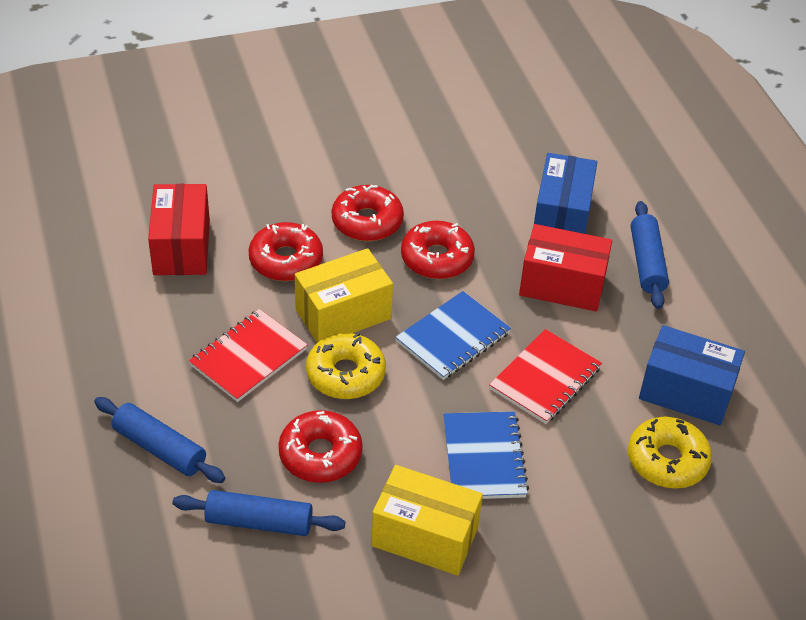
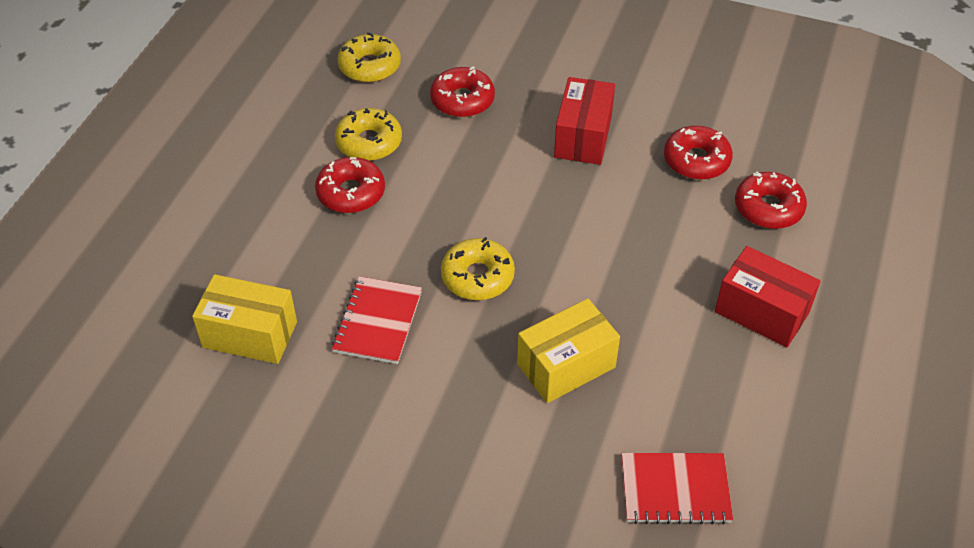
blue box: 2 -> 0
blue notebook: 2 -> 0
blue rolling pin: 3 -> 0
yellow donut: 2 -> 3

